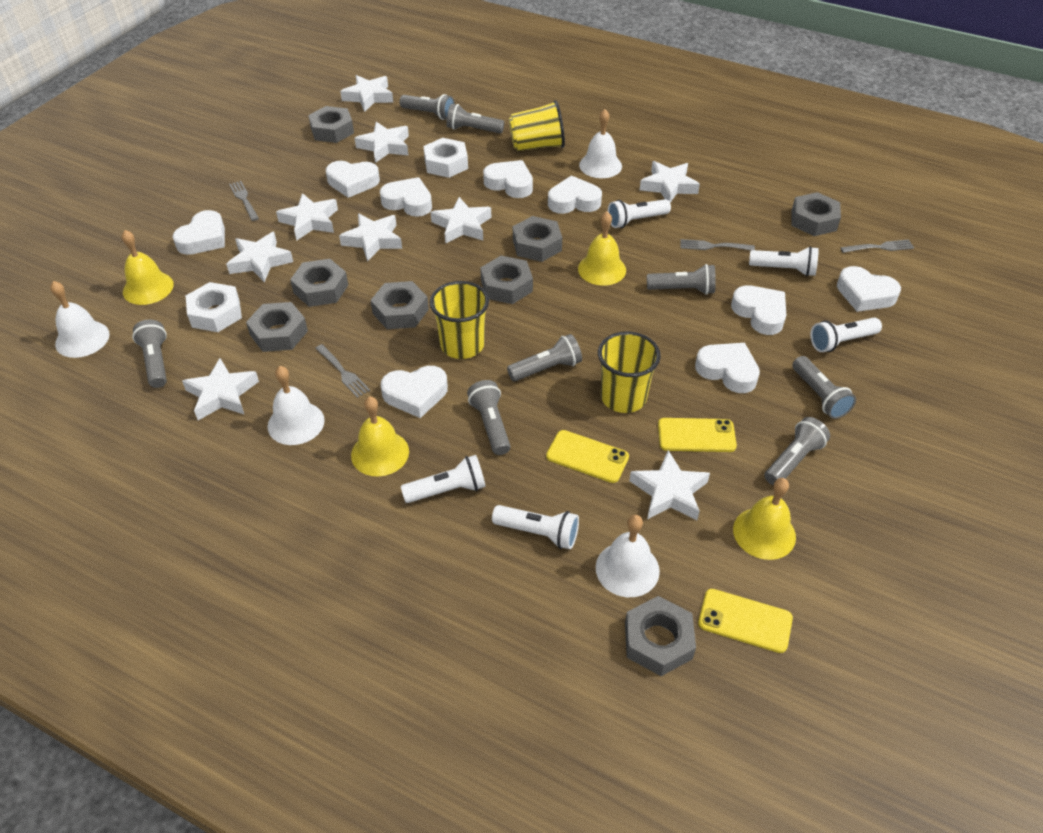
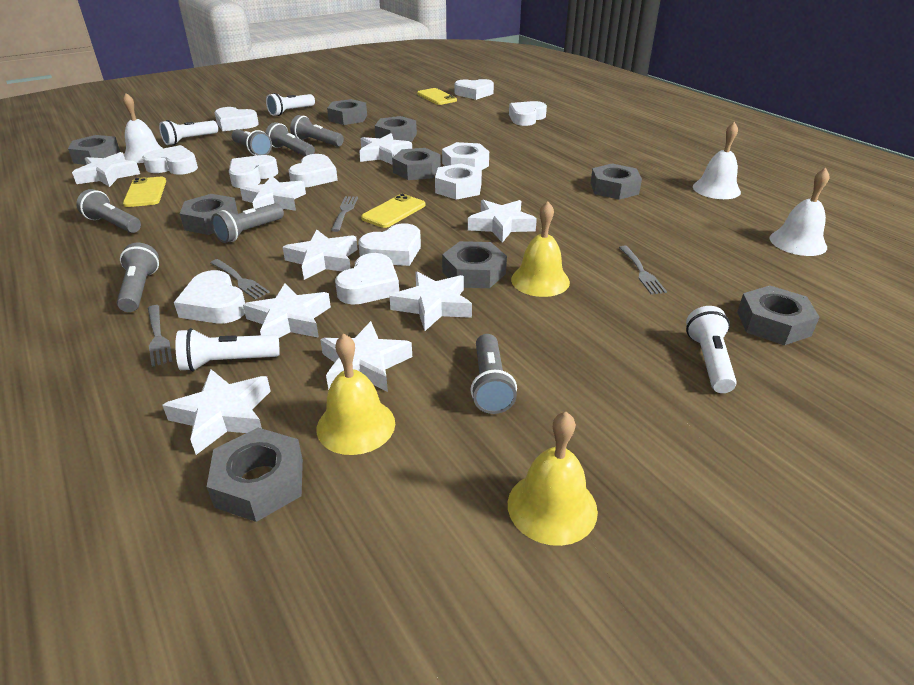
grey flashlight: 8 -> 7
grey nut: 8 -> 9
white bell: 4 -> 3
white flashlight: 5 -> 4
yellow bell: 4 -> 3
yellow cup: 3 -> 0

